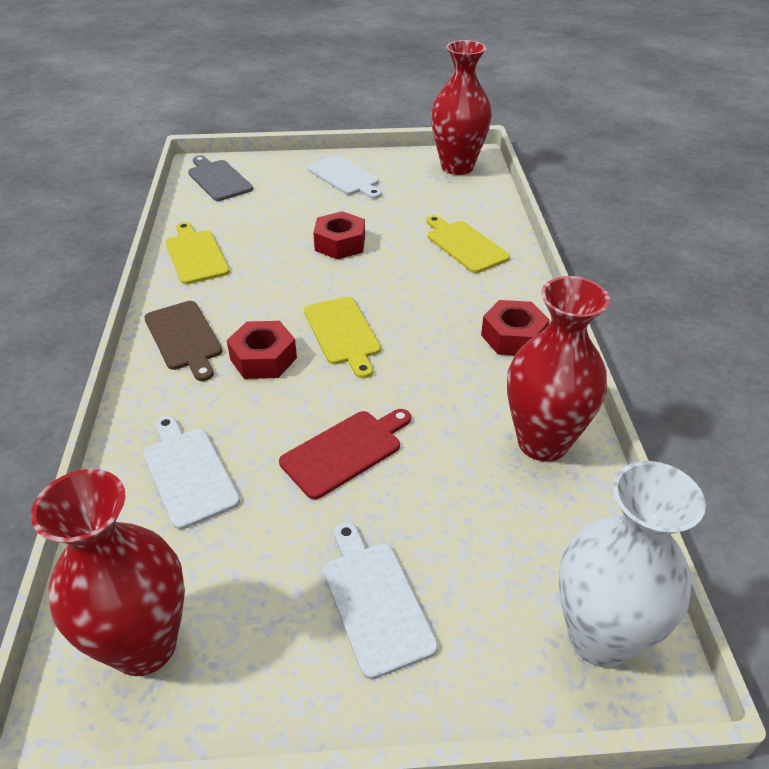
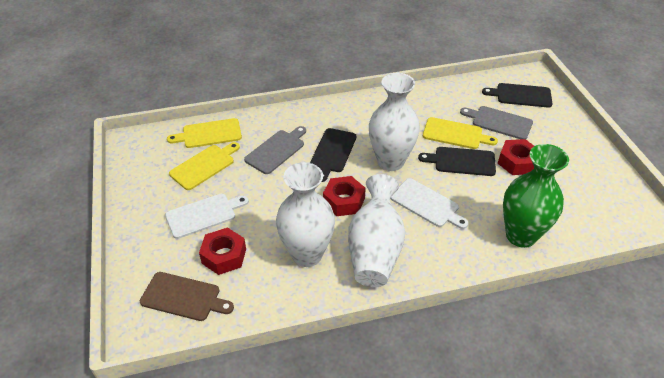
black cutting board: 0 -> 3
green vase: 0 -> 1
grey cutting board: 1 -> 2
red cutting board: 1 -> 0
red vase: 3 -> 0
white cutting board: 3 -> 2
white vase: 1 -> 3

